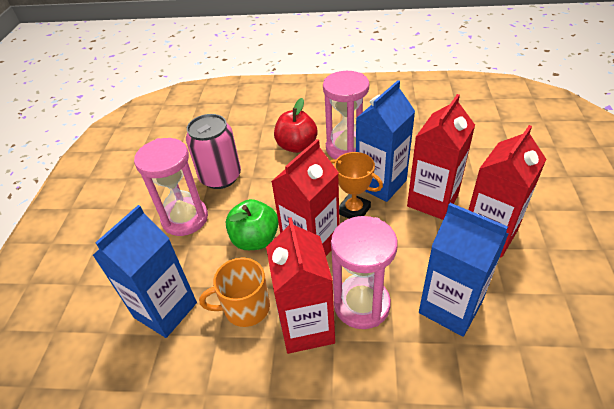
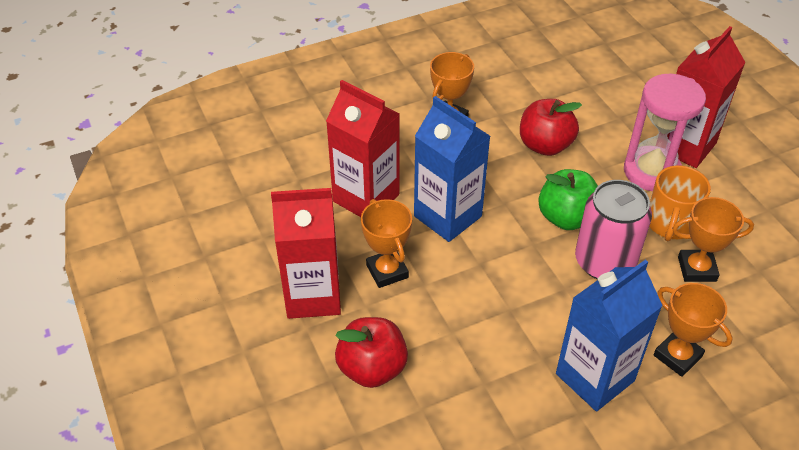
blue carton: 3 -> 2
orange trophy: 1 -> 4
pink hourglass: 3 -> 1
red apple: 1 -> 2
red carton: 4 -> 3

